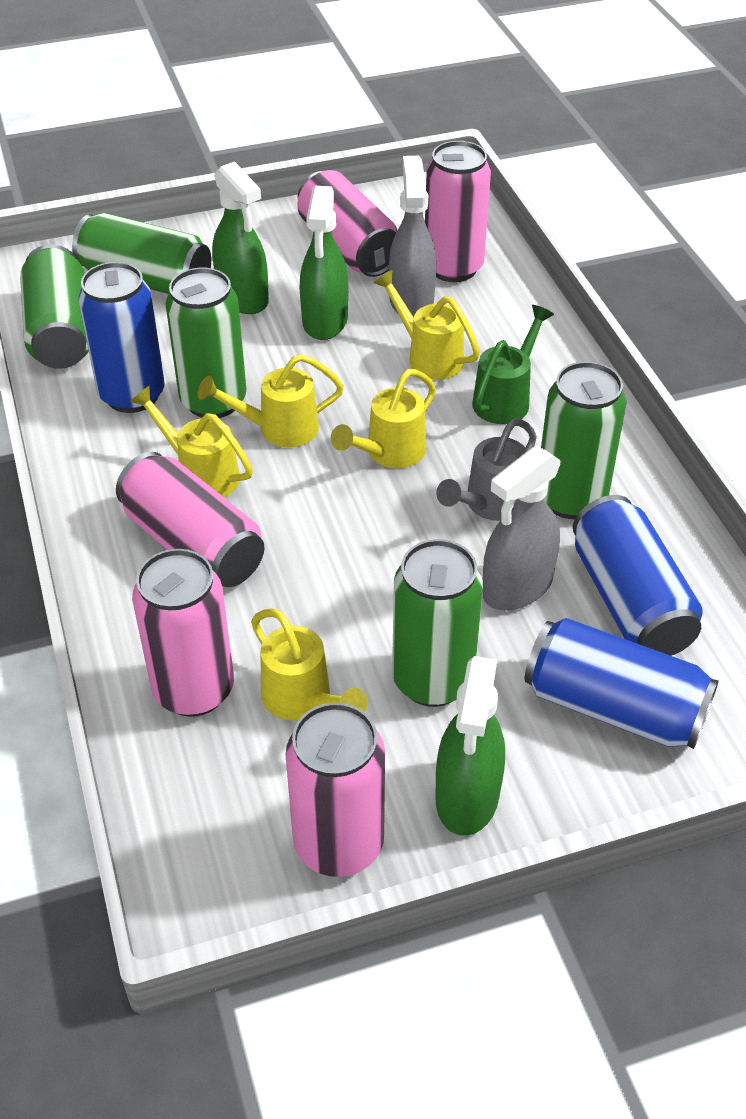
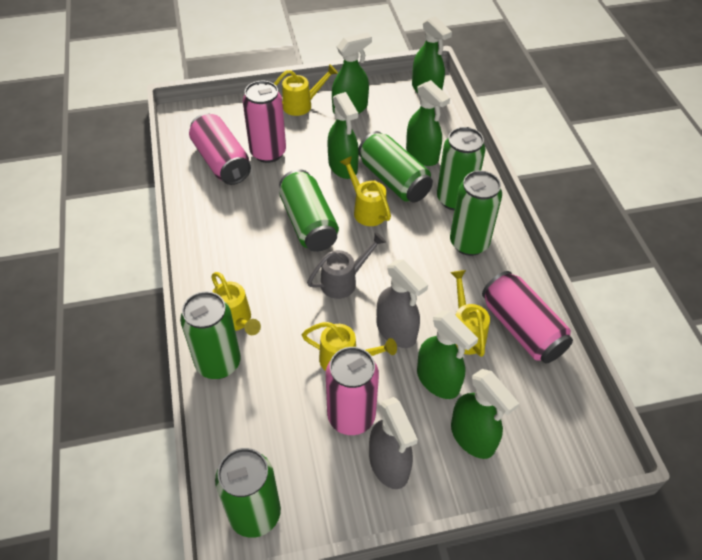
blue can: 3 -> 0
green can: 5 -> 6
green spray bottle: 3 -> 6
green watering can: 1 -> 0
pink can: 5 -> 4

